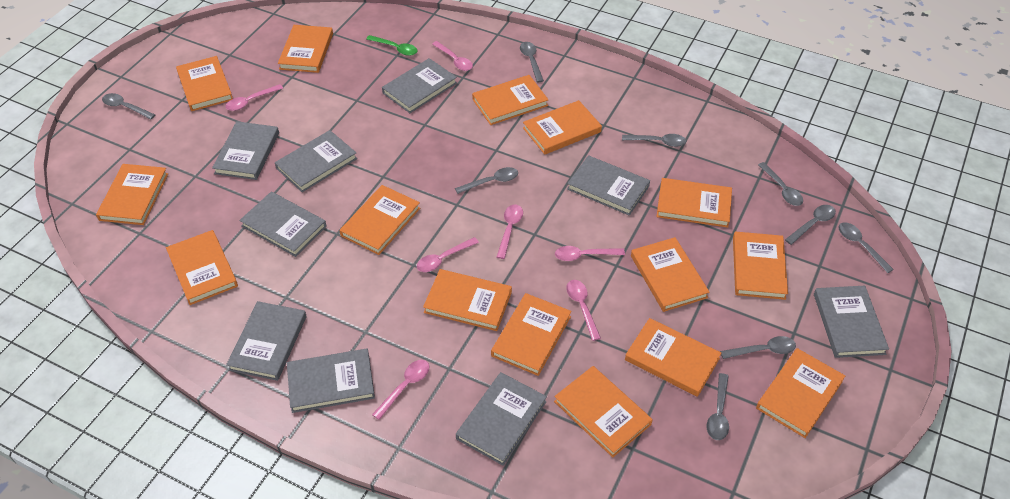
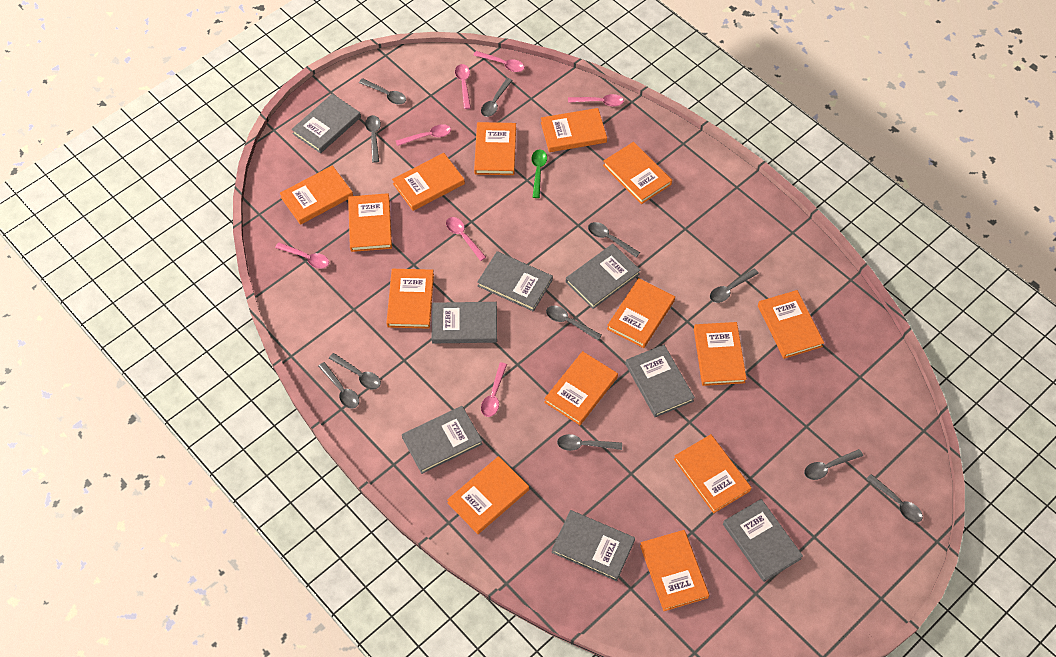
grey book: 9 -> 8
grey spoon: 9 -> 11
orange book: 15 -> 14

